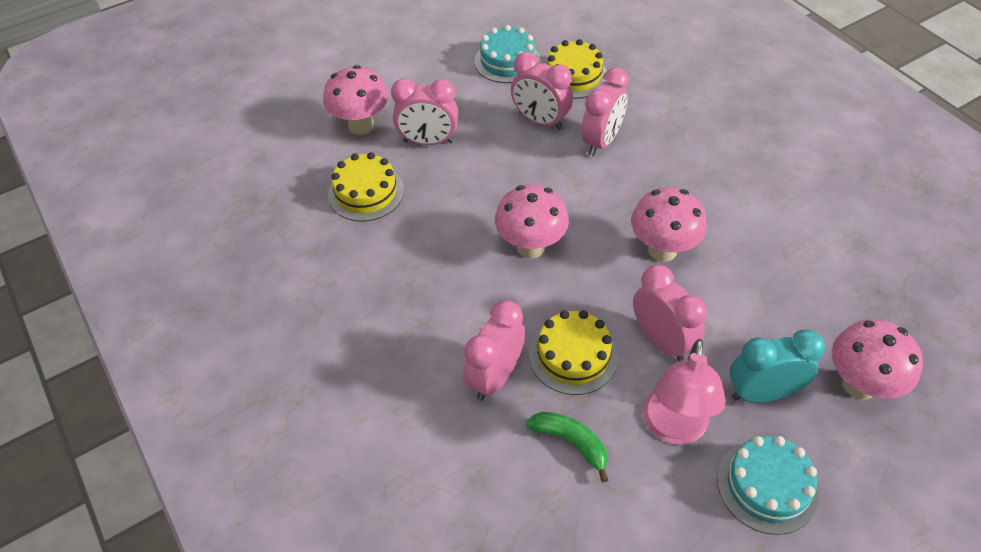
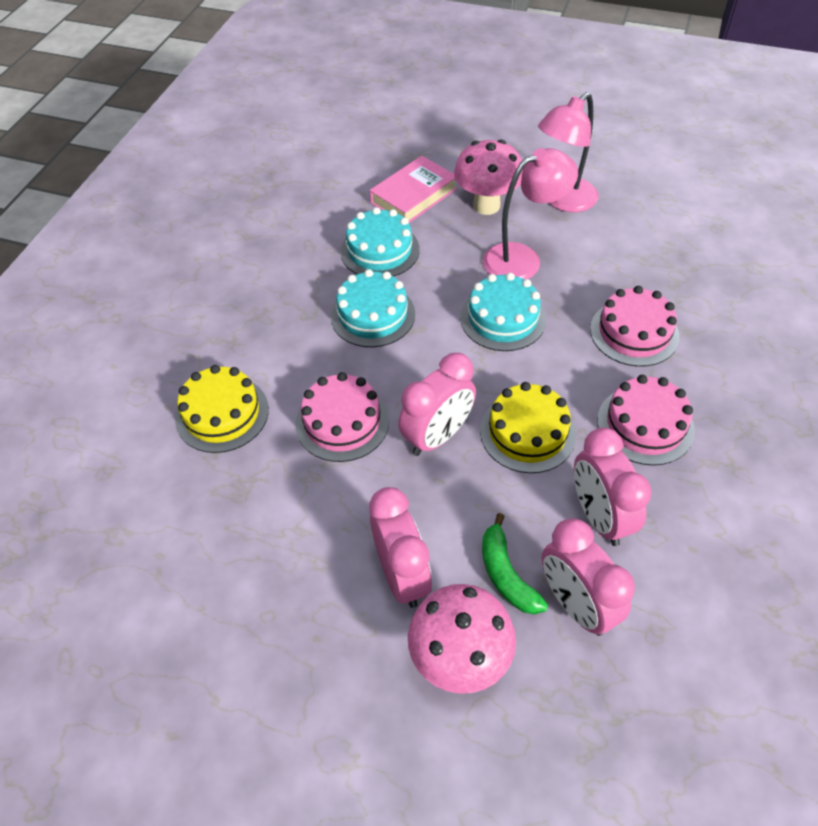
pink book: 0 -> 1
pink cake: 0 -> 3
pink clock: 5 -> 4
pink lamp: 1 -> 2
pink mushroom: 4 -> 2
turquoise cake: 2 -> 3
turquoise clock: 1 -> 0
yellow cake: 3 -> 2

